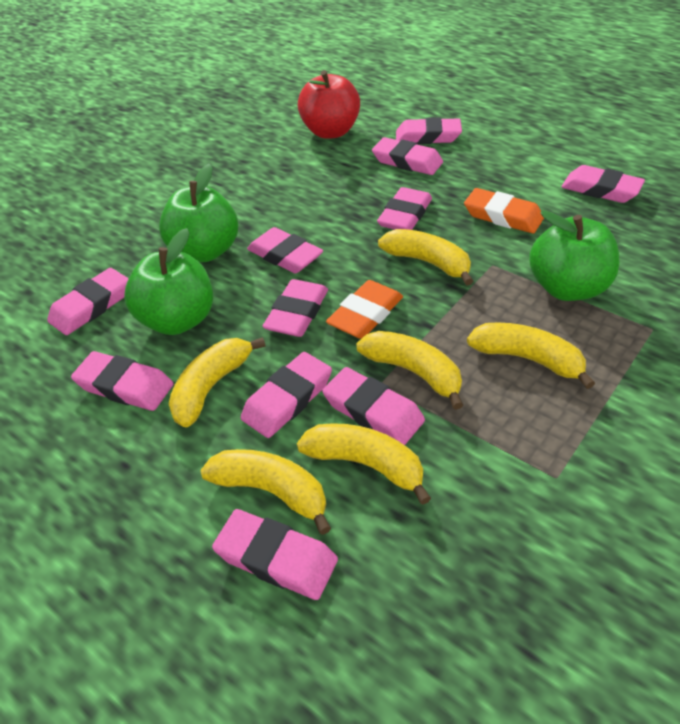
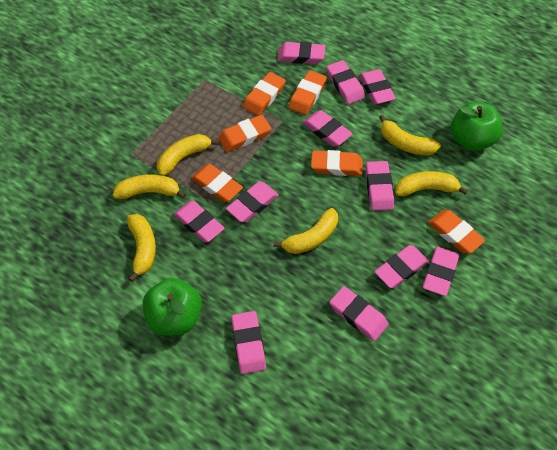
green apple: 3 -> 2
orange eraser: 2 -> 6
red apple: 1 -> 0

